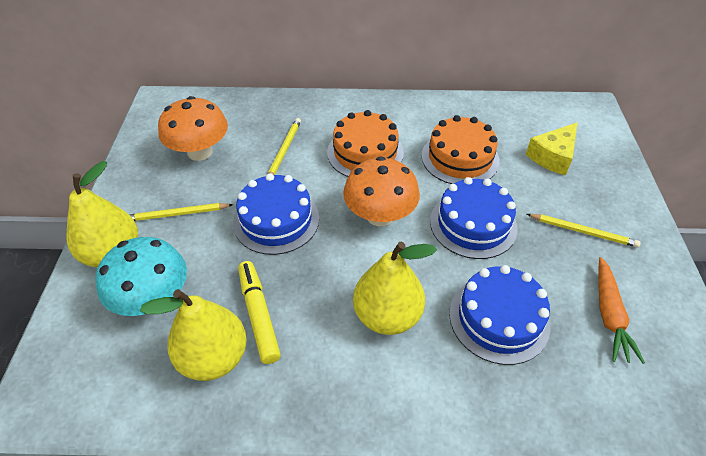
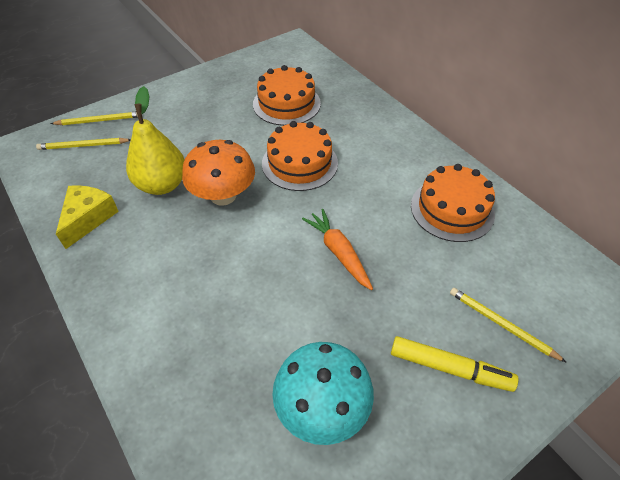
blue cake: 3 -> 0
orange cake: 2 -> 3
orange mushroom: 2 -> 1
yellow pear: 3 -> 1

